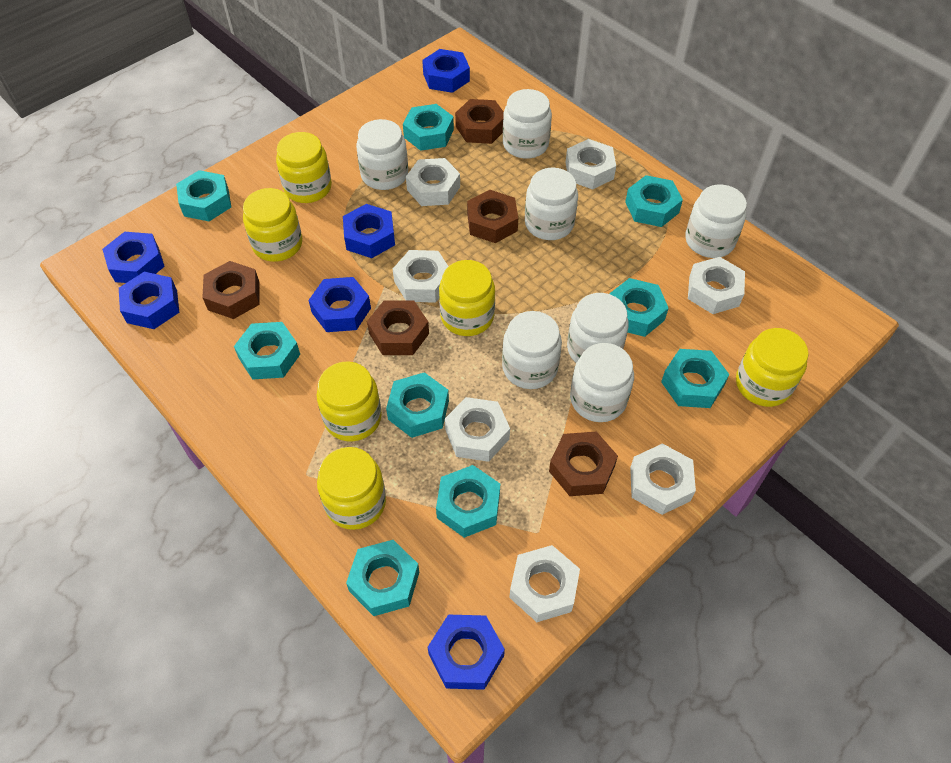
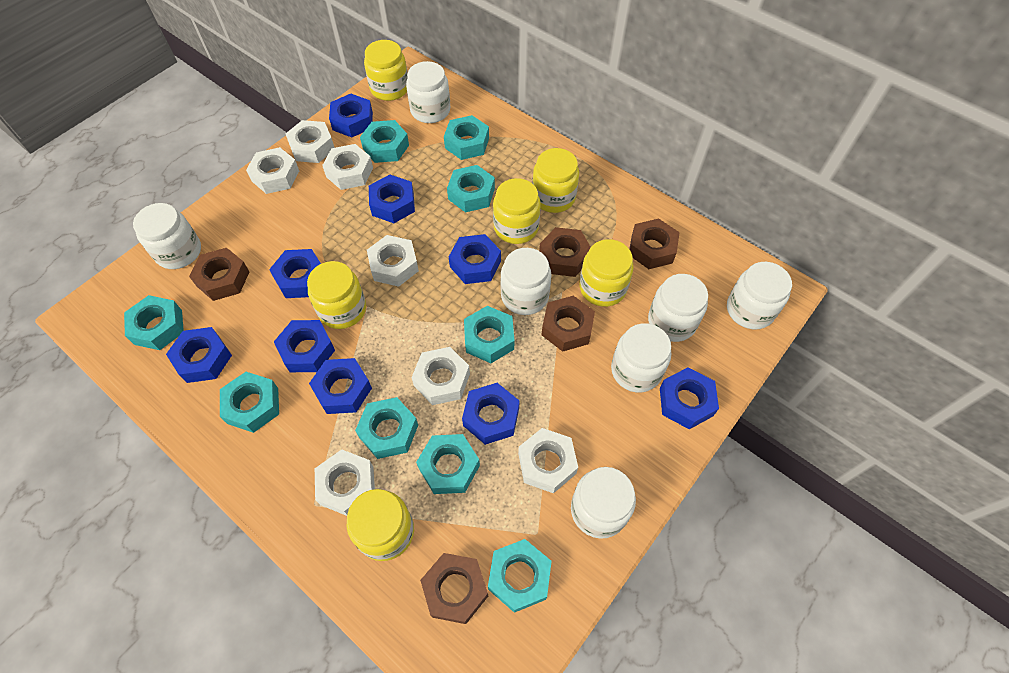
blue nut: 6 -> 9

